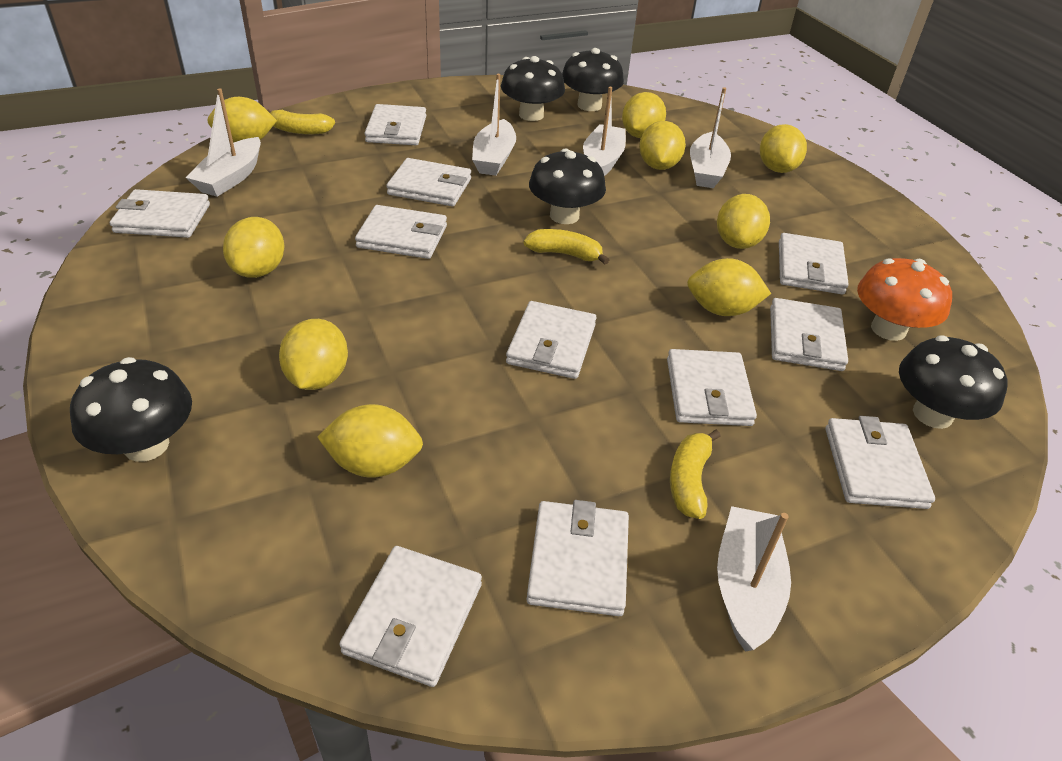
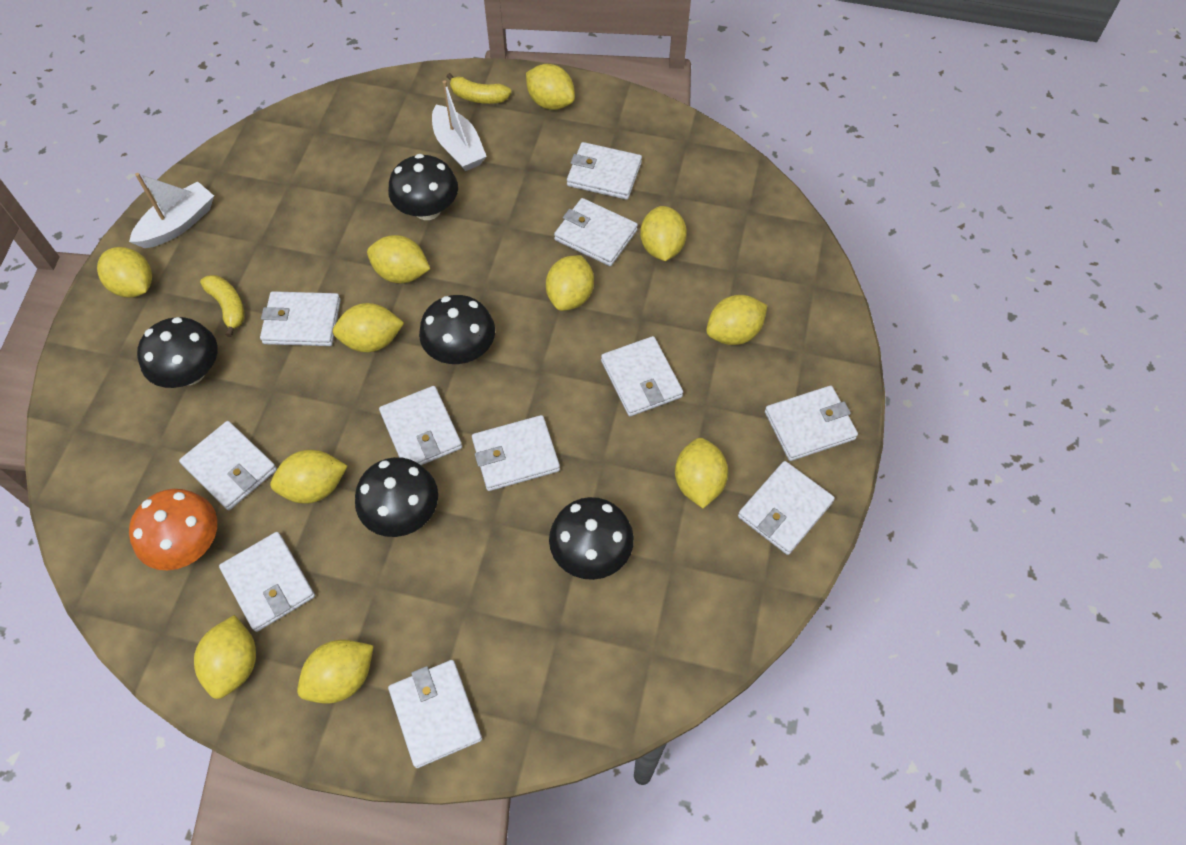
white boat: 5 -> 2
yellow banana: 3 -> 2
yellow lemon: 9 -> 11

